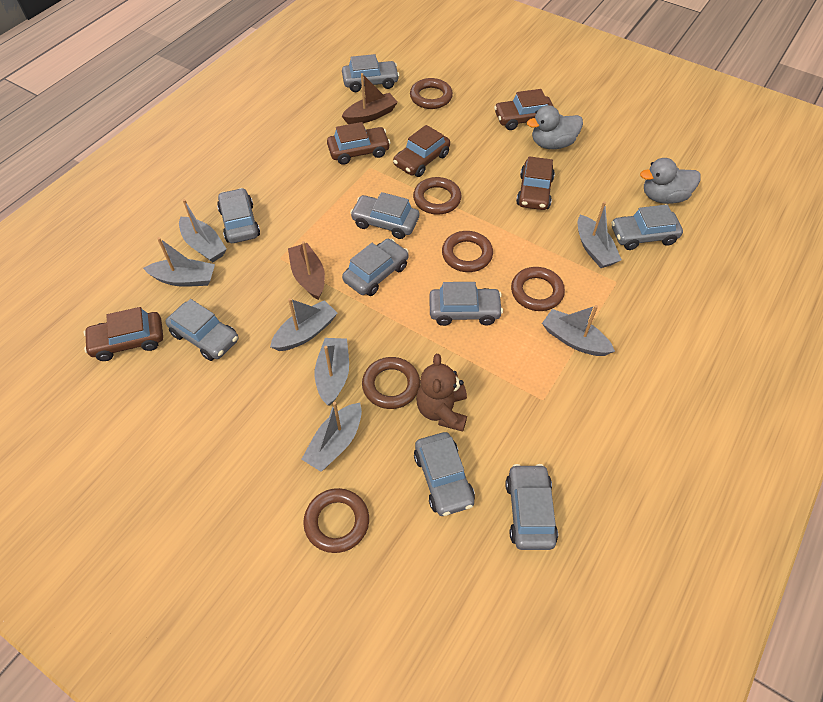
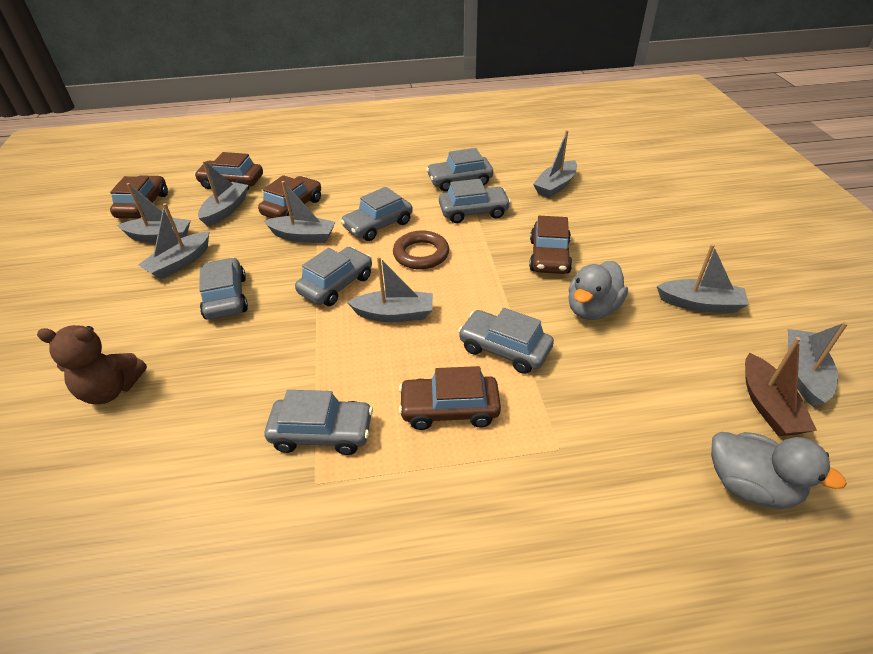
brown boat: 2 -> 1
brown ring: 6 -> 1
grey boat: 7 -> 8
grey car: 9 -> 7

